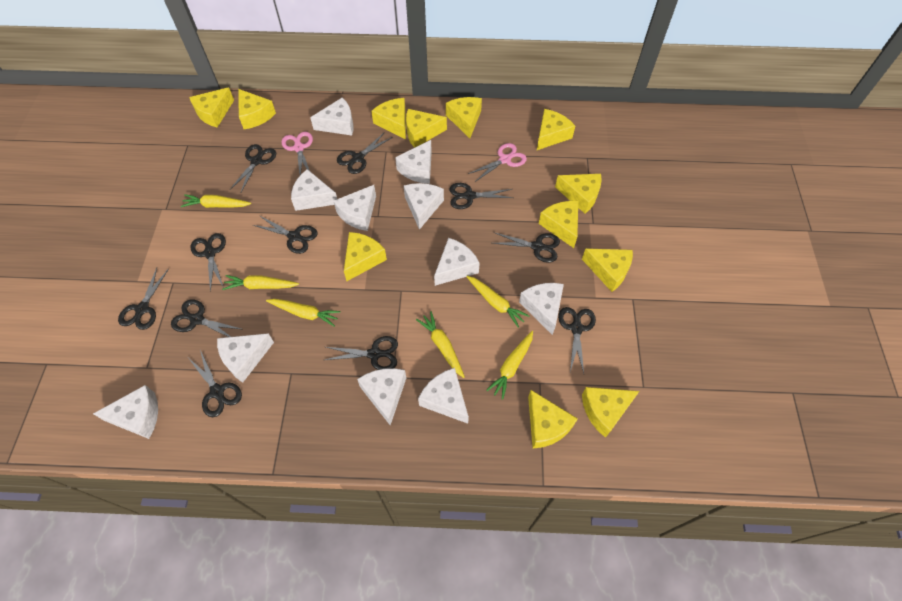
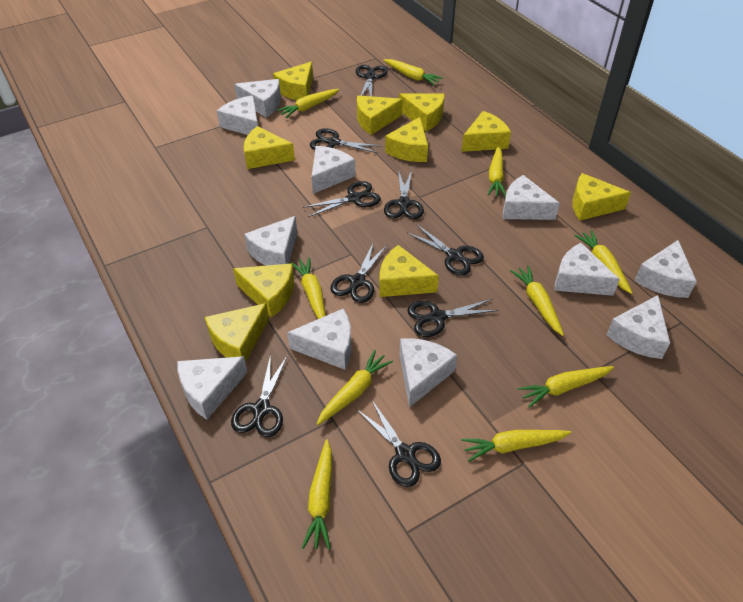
black scissors: 11 -> 9
pink scissors: 2 -> 0
yellow carrot: 6 -> 10
yellow cheese: 12 -> 10

